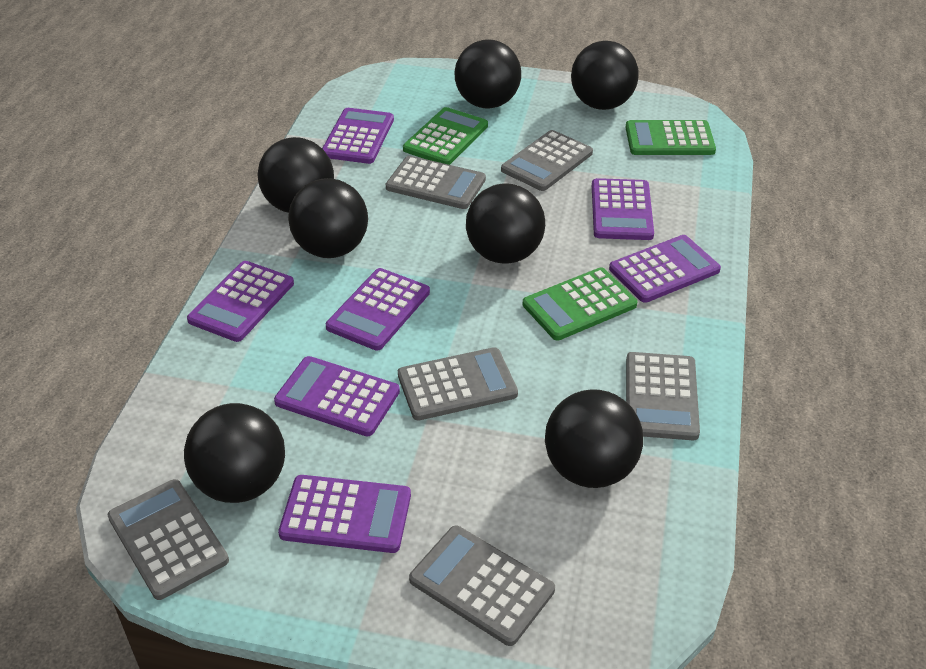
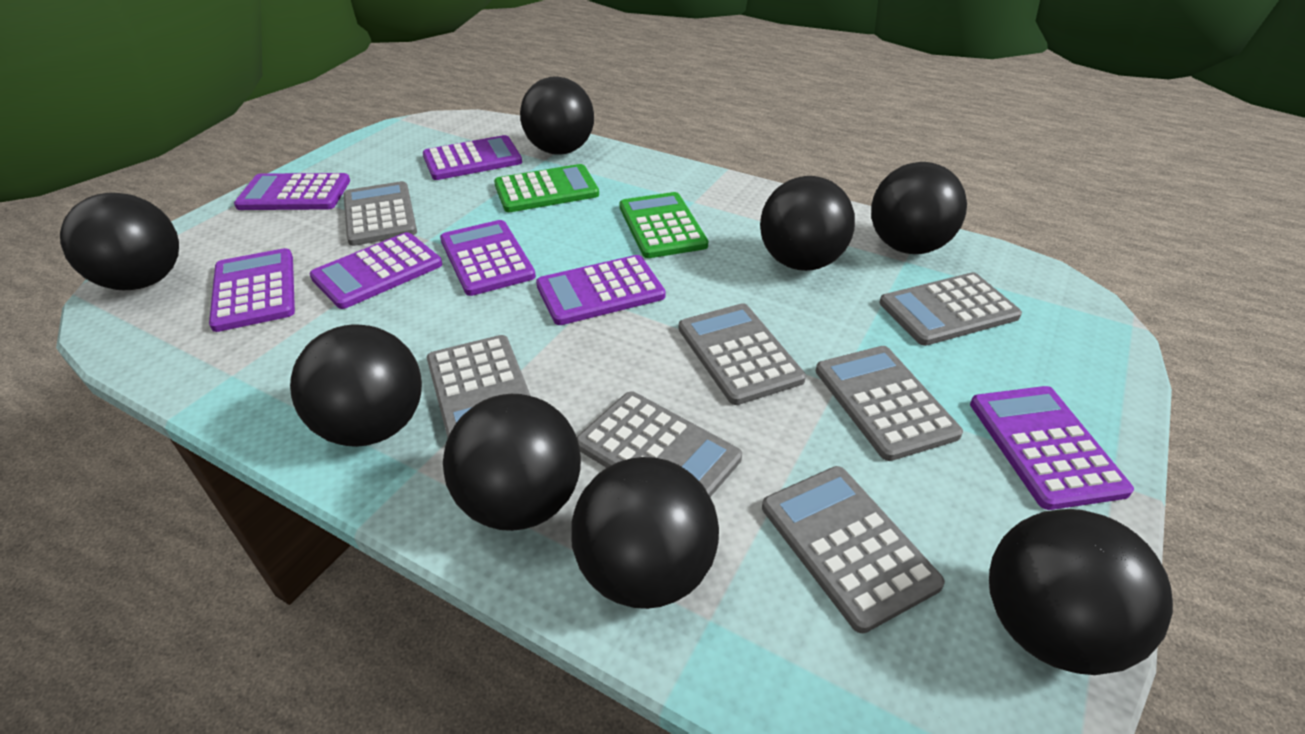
black ball: 7 -> 8
green calculator: 3 -> 2
grey calculator: 6 -> 7

